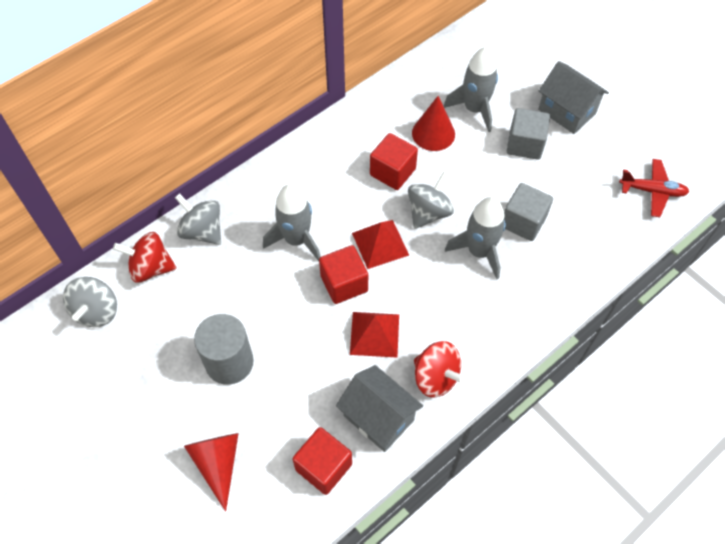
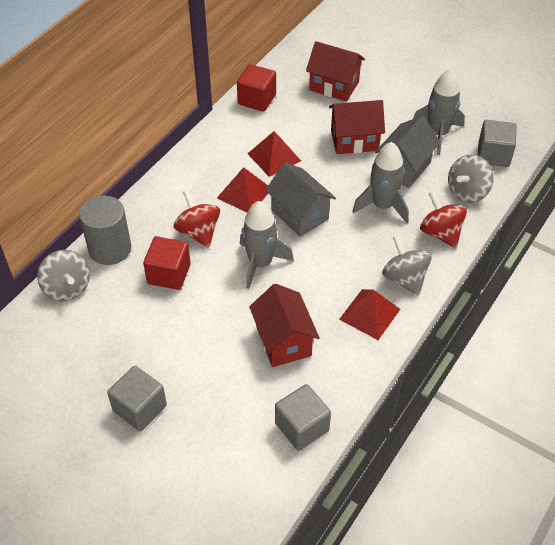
grey cube: 2 -> 3
red cone: 2 -> 0
red cube: 3 -> 2
red house: 0 -> 3
red plane: 1 -> 0
red pyramid: 2 -> 3

